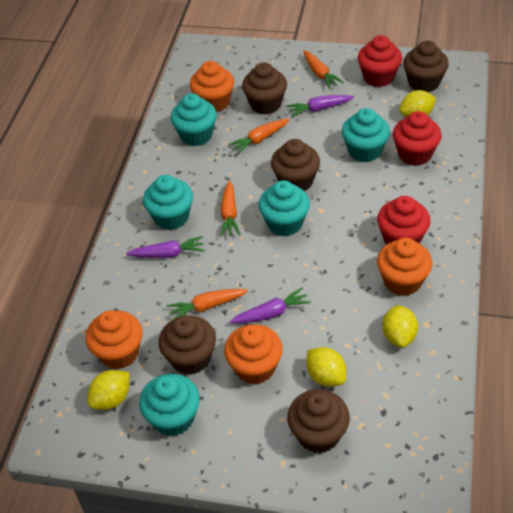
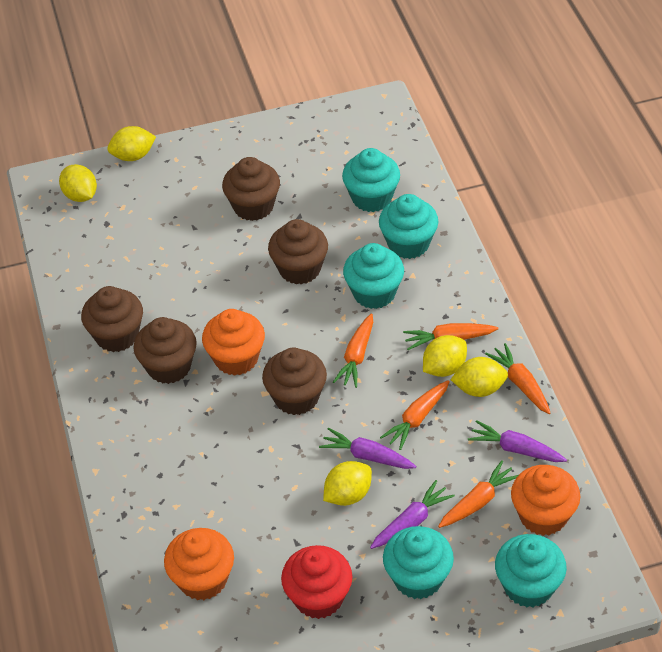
orange carrot: 4 -> 5
orange cupcake: 4 -> 3
red cupcake: 3 -> 1
yellow lemon: 4 -> 5

